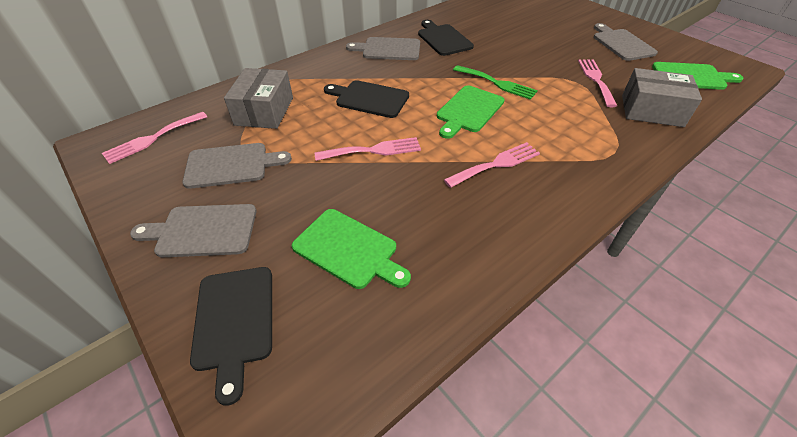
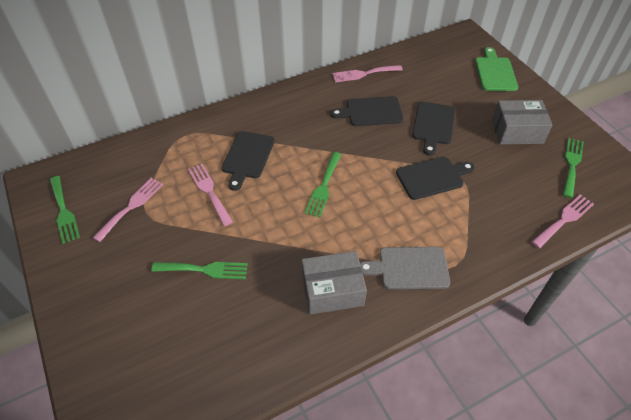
black cutting board: 3 -> 4
green cutting board: 3 -> 1
green fork: 1 -> 4
grey cutting board: 4 -> 1

